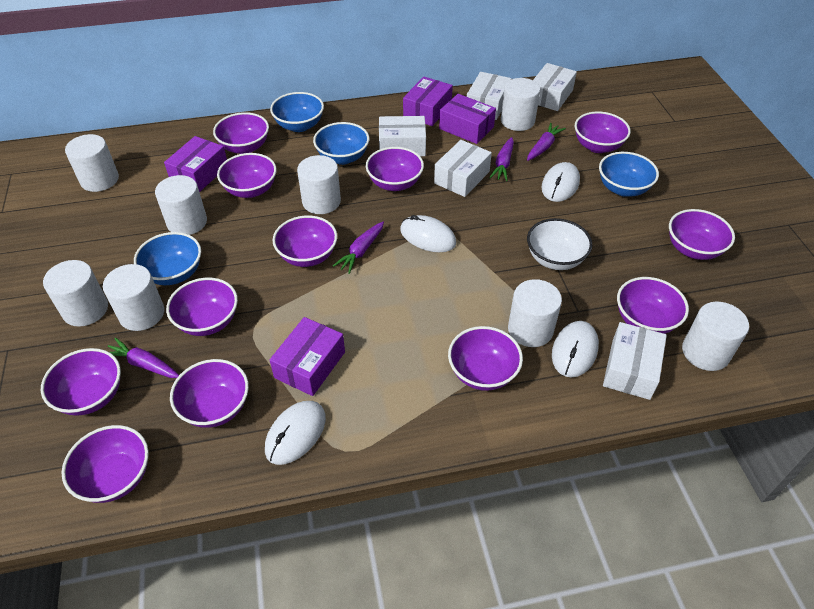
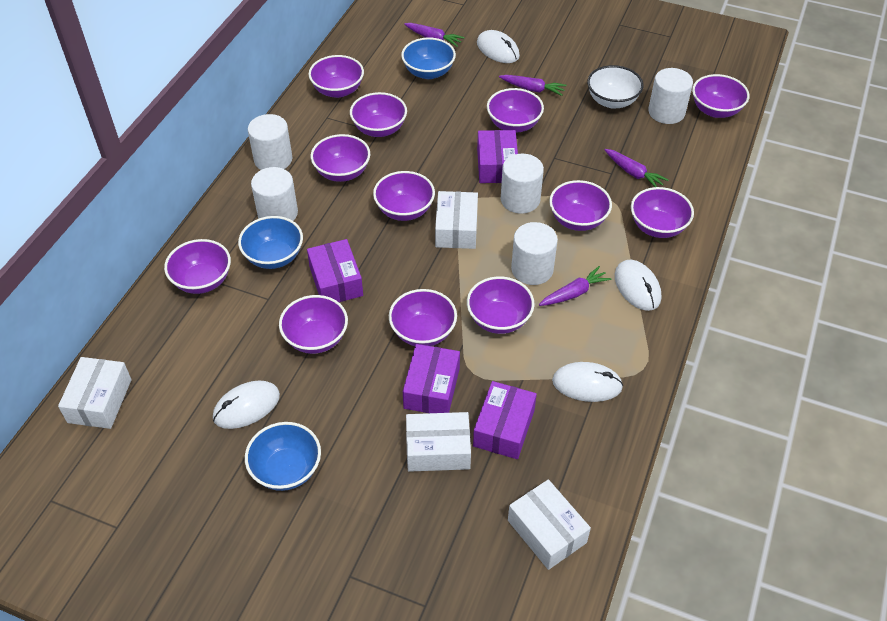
blue bowl: 4 -> 3
white box: 5 -> 4
white cylinder: 8 -> 5

